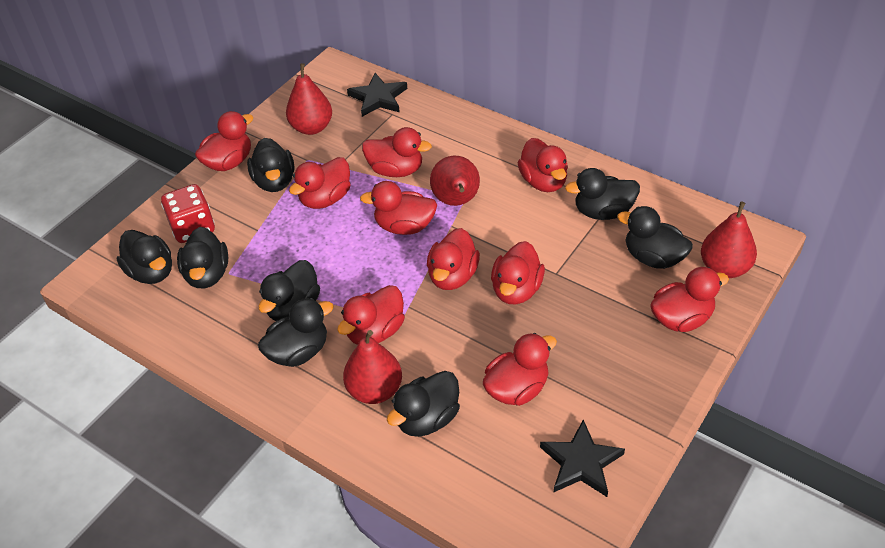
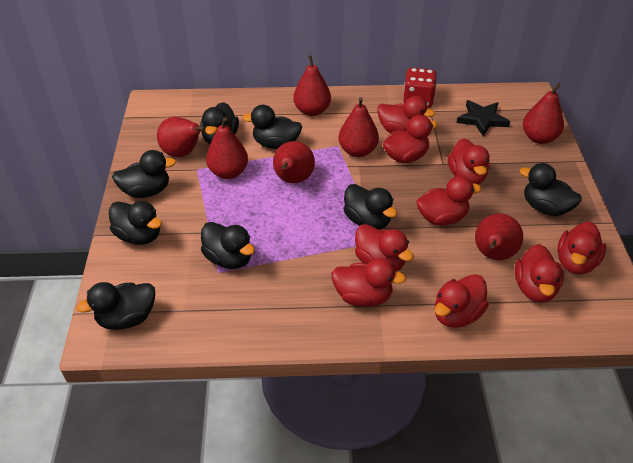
black star: 2 -> 1
red duck: 10 -> 9
red pear: 4 -> 7

